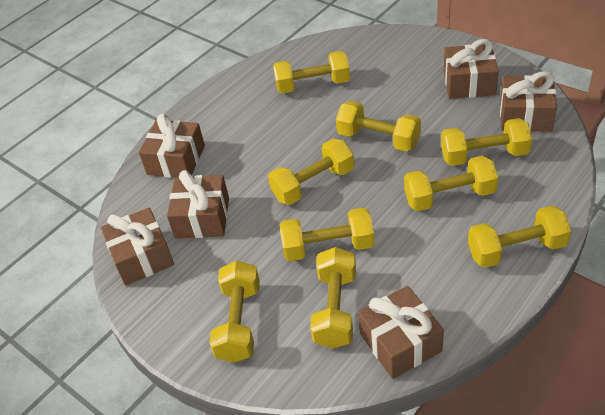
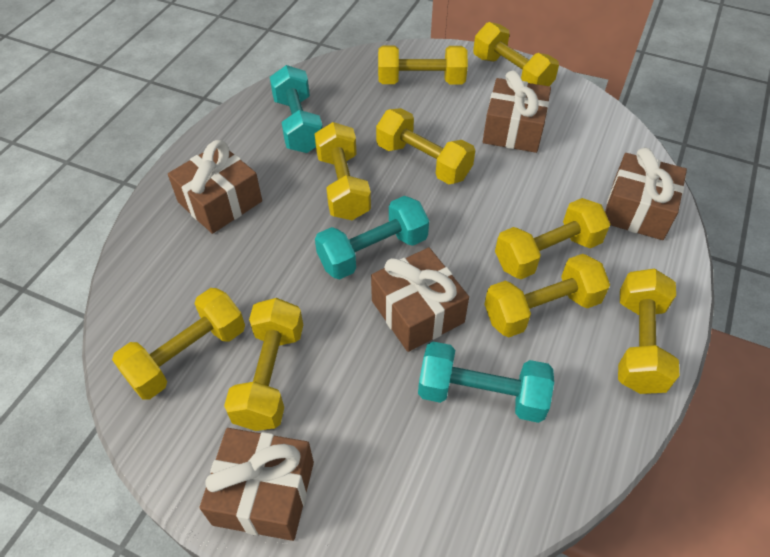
brown gift: 6 -> 5
turquoise dumbbell: 0 -> 3

